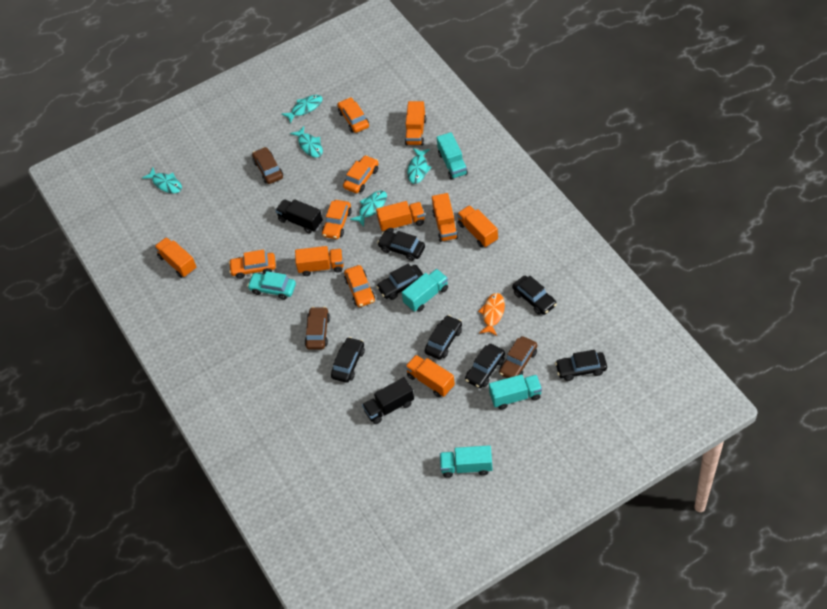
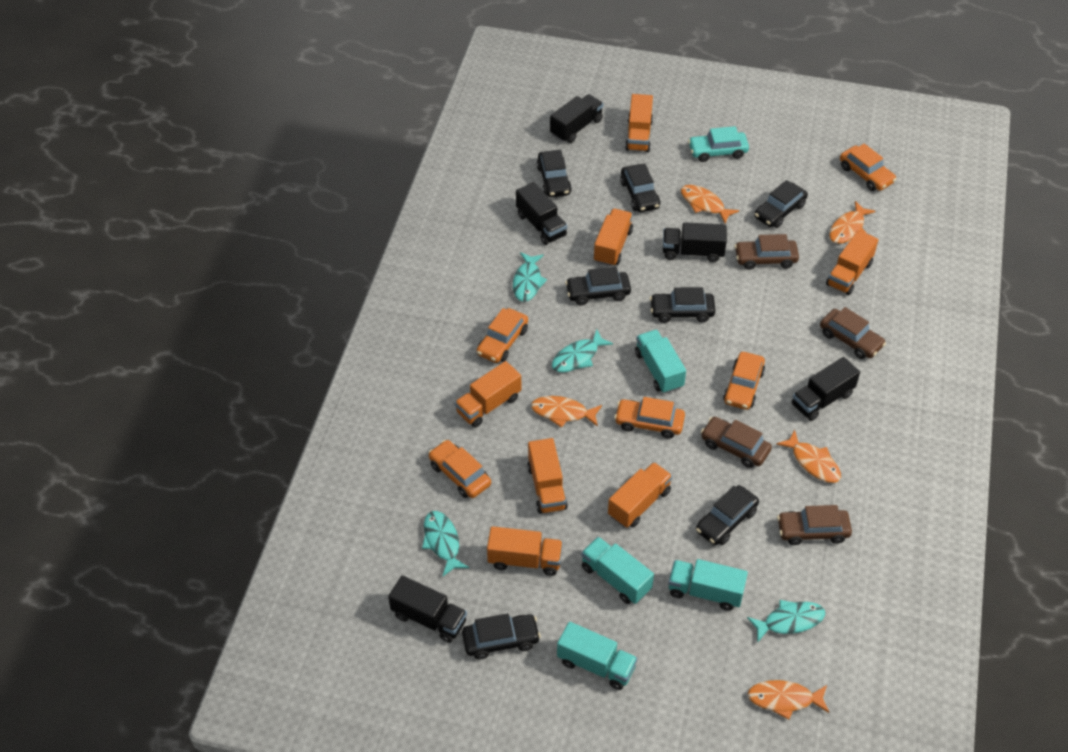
black truck: 2 -> 5
brown car: 3 -> 4
orange fish: 1 -> 5
turquoise fish: 5 -> 4

